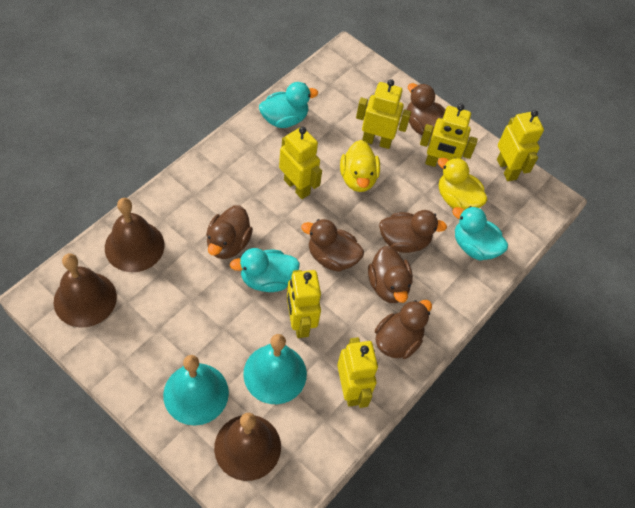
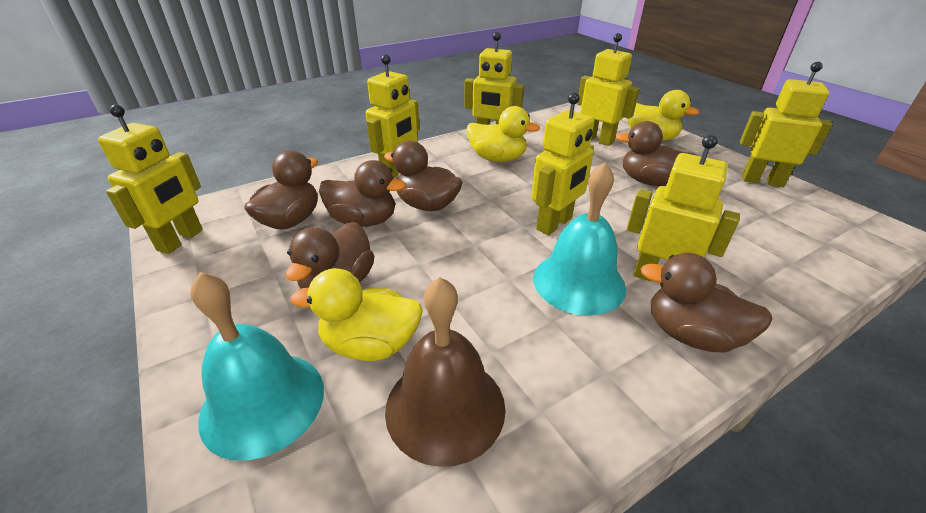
brown bell: 3 -> 1
turquoise duck: 3 -> 0
yellow duck: 2 -> 3
yellow robot: 6 -> 7

